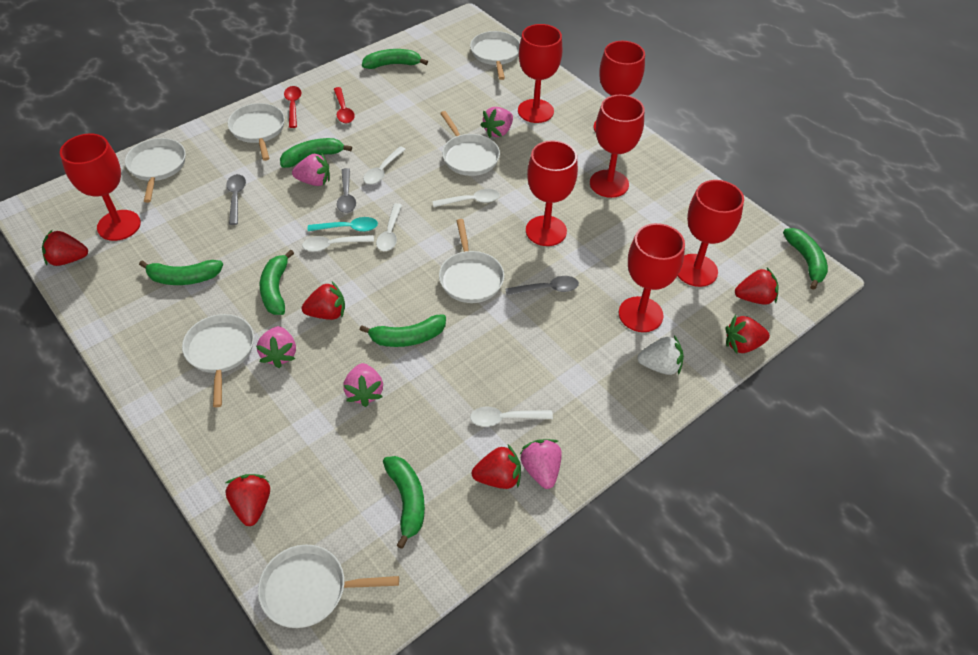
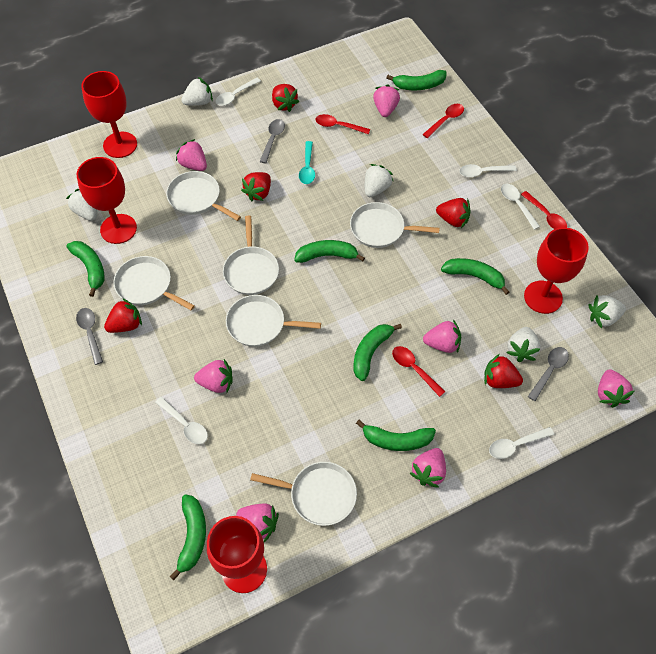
pink strawberry: 5 -> 7
red goblet: 7 -> 4
red spoon: 2 -> 4
red strawberry: 6 -> 5
white pan: 7 -> 6
white strawberry: 1 -> 5

